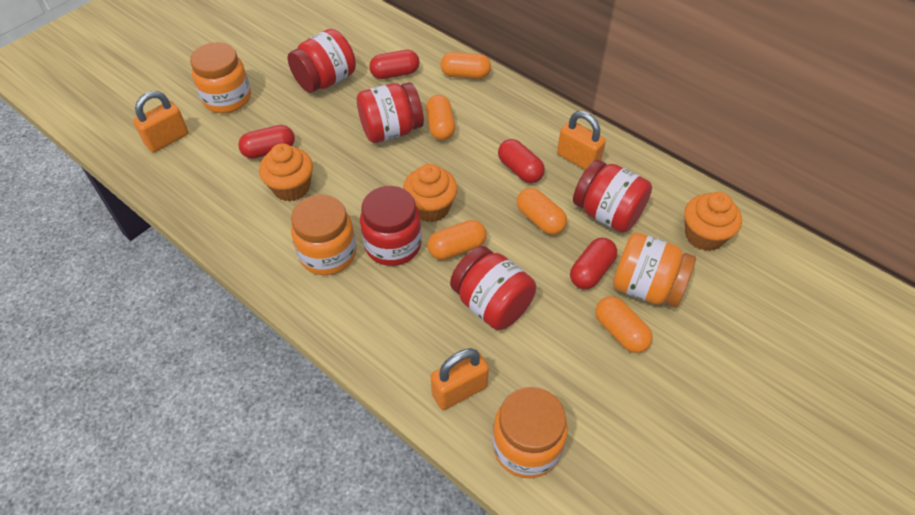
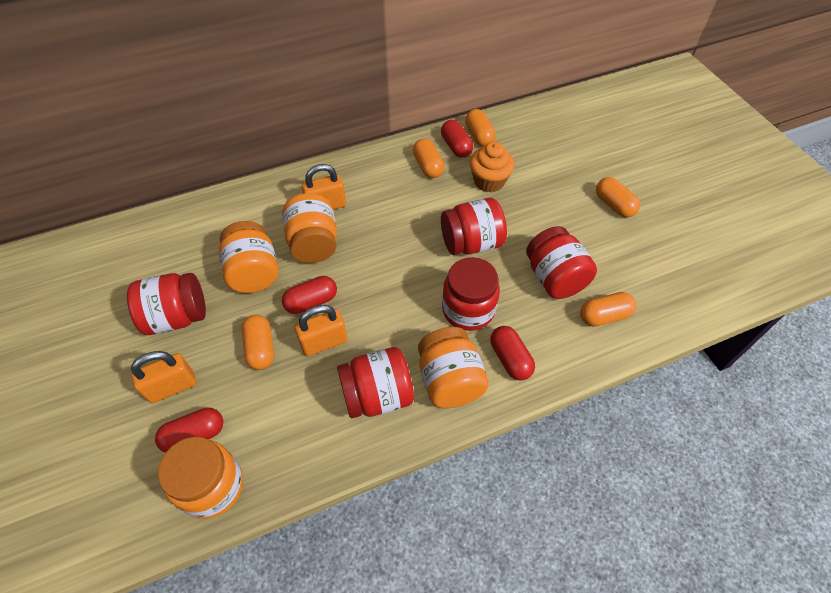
orange cupcake: 3 -> 1

